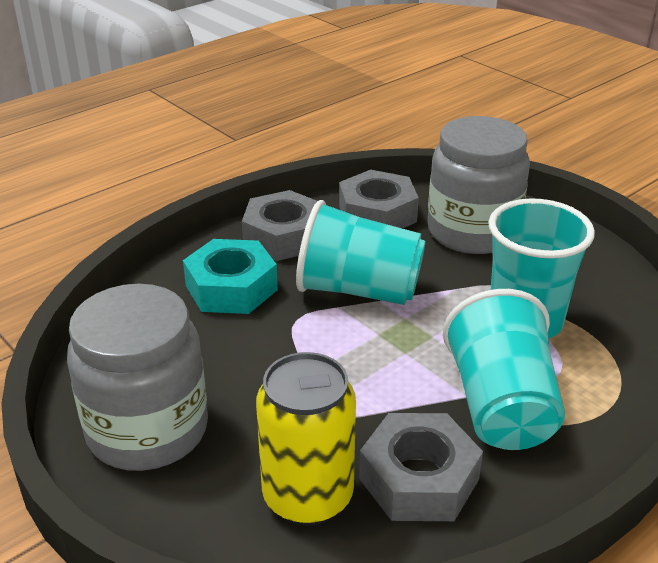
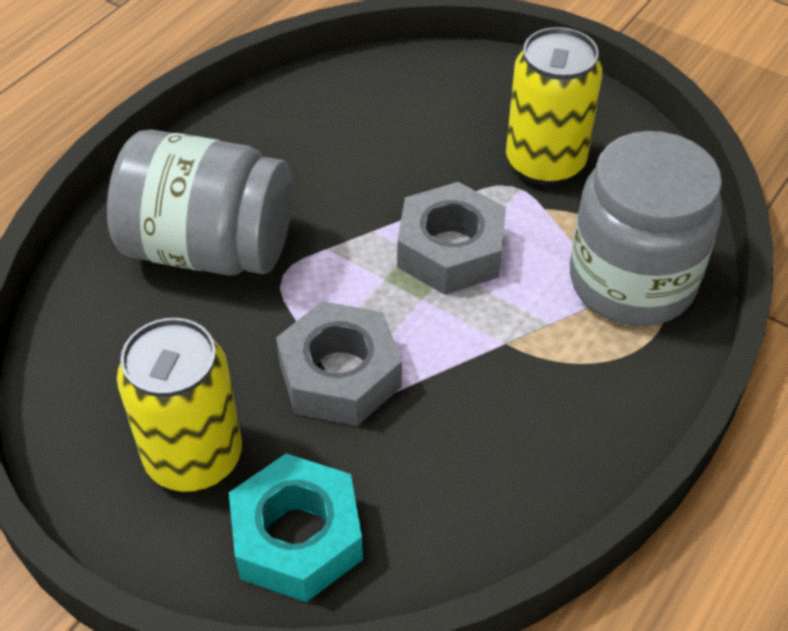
grey nut: 3 -> 2
turquoise cup: 3 -> 0
yellow can: 1 -> 2

